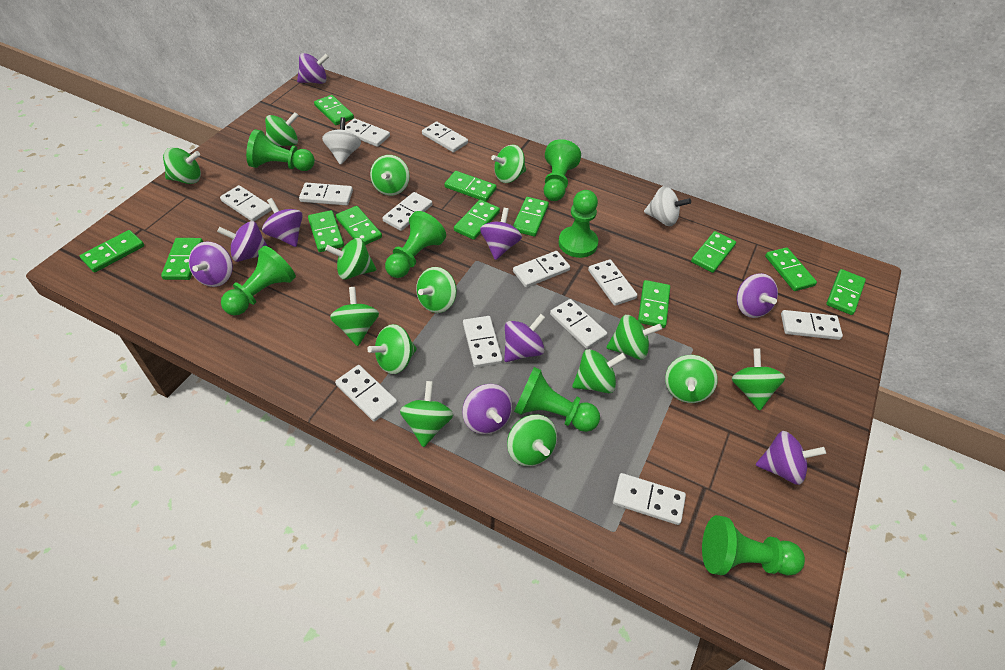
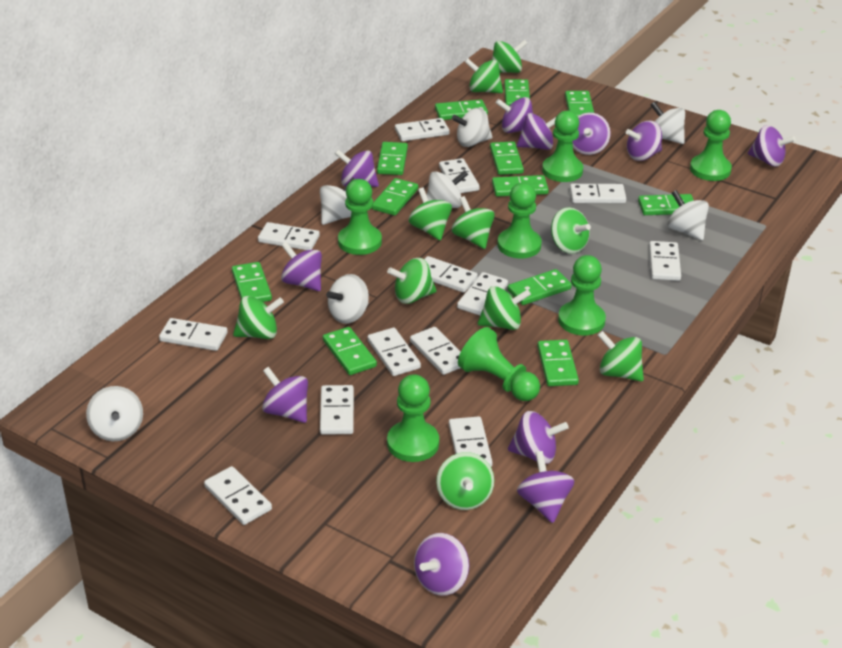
green spinning top: 14 -> 10
purple spinning top: 9 -> 11
white domino: 12 -> 13
white spinning top: 2 -> 7

